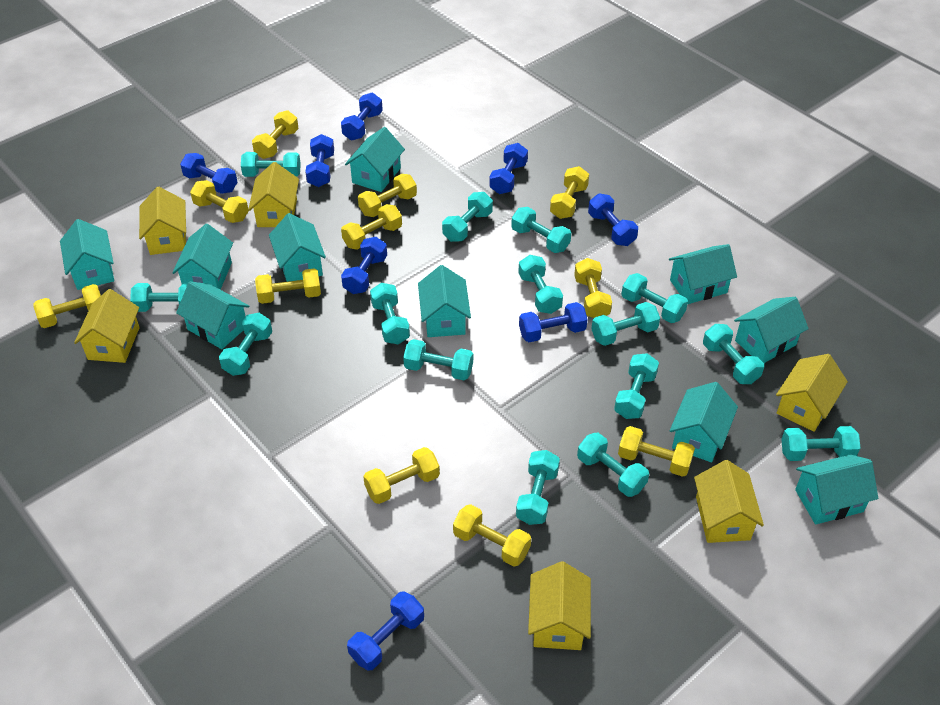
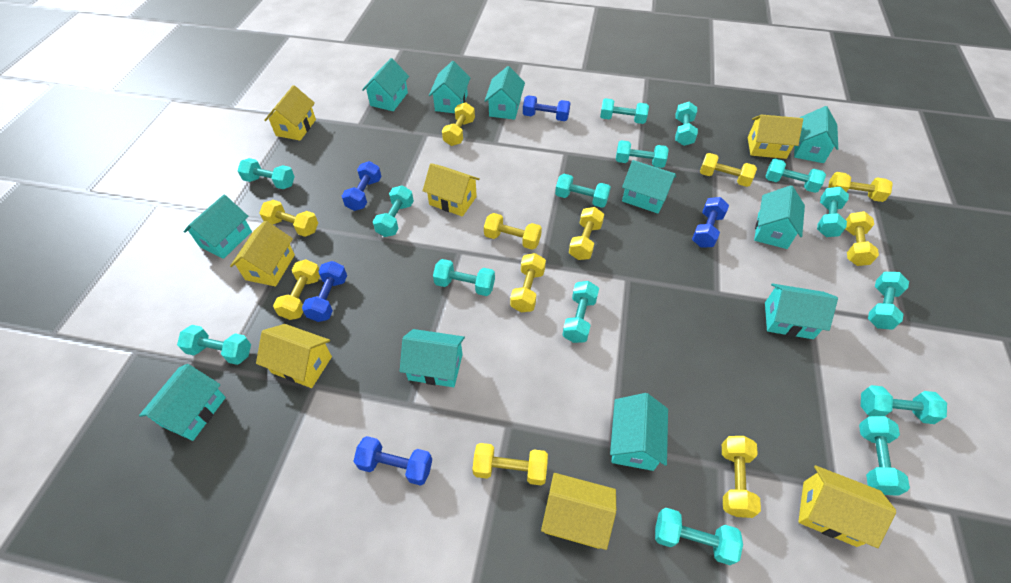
blue dumbbell: 8 -> 5
turquoise house: 10 -> 11
yellow house: 6 -> 7

